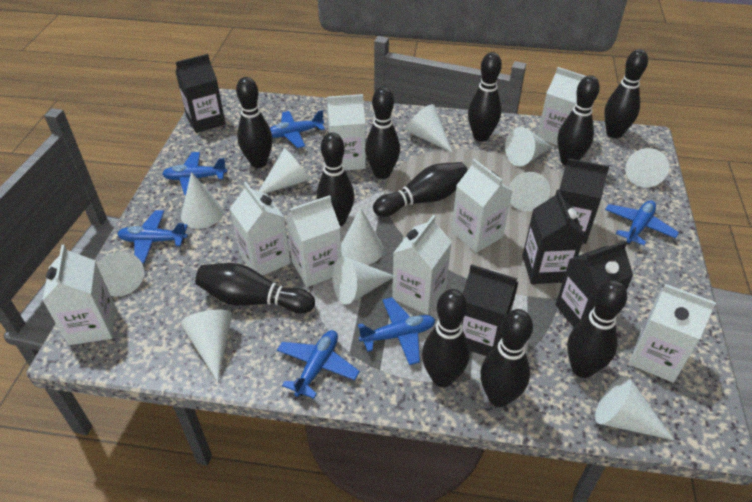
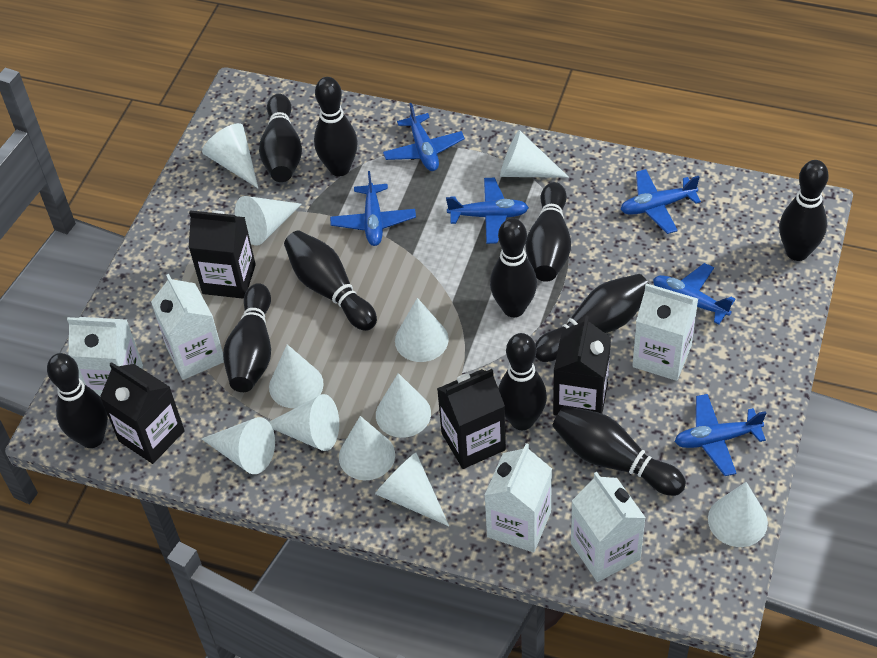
black carton: 5 -> 4
white carton: 8 -> 5

